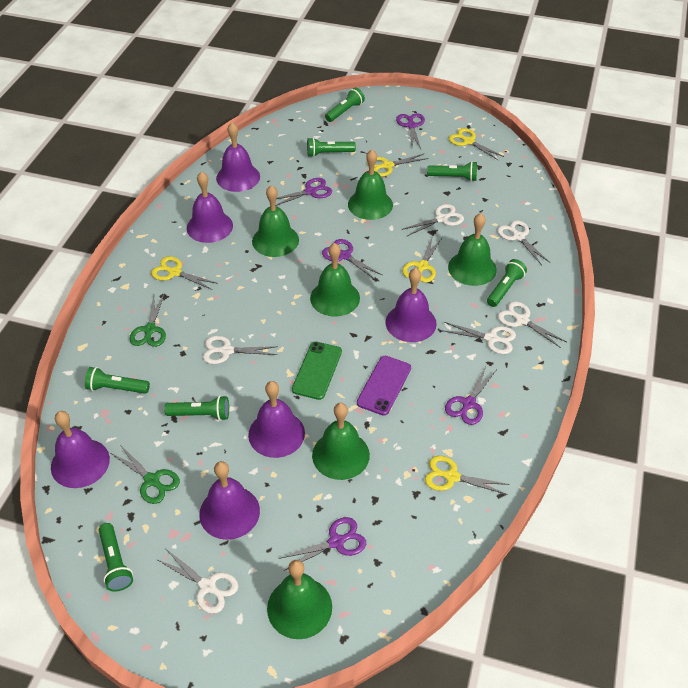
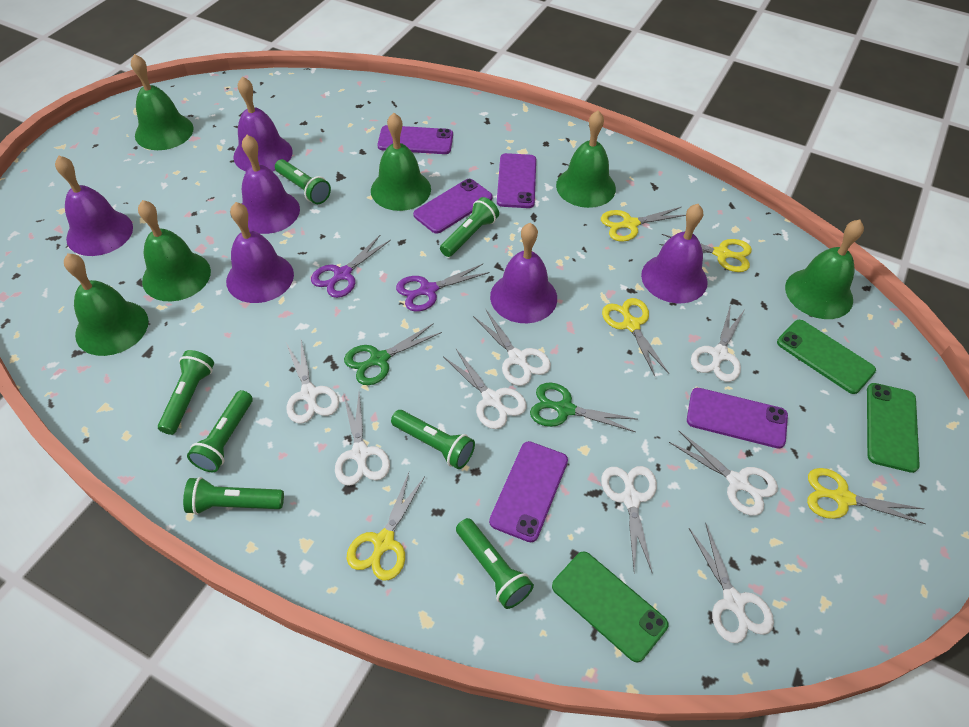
green phone: 1 -> 3
purple phone: 1 -> 5
purple scissors: 5 -> 2
white scissors: 6 -> 8

